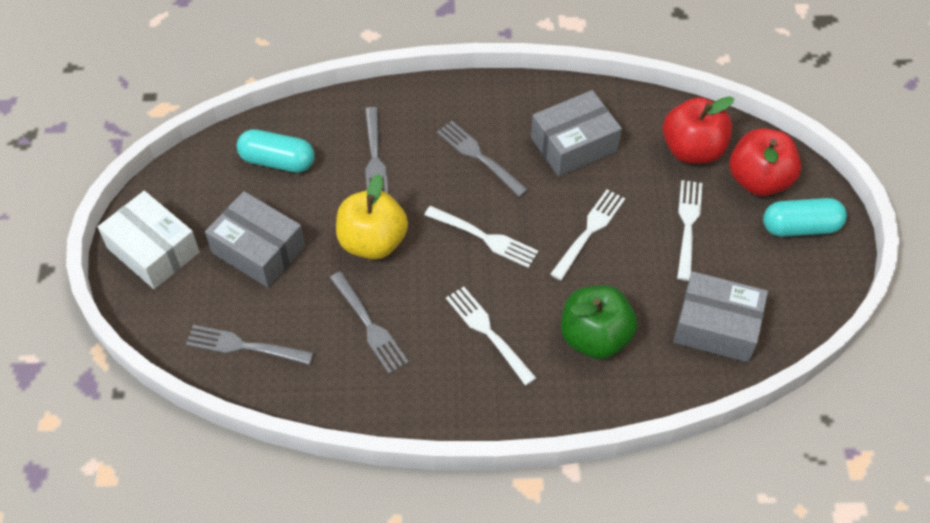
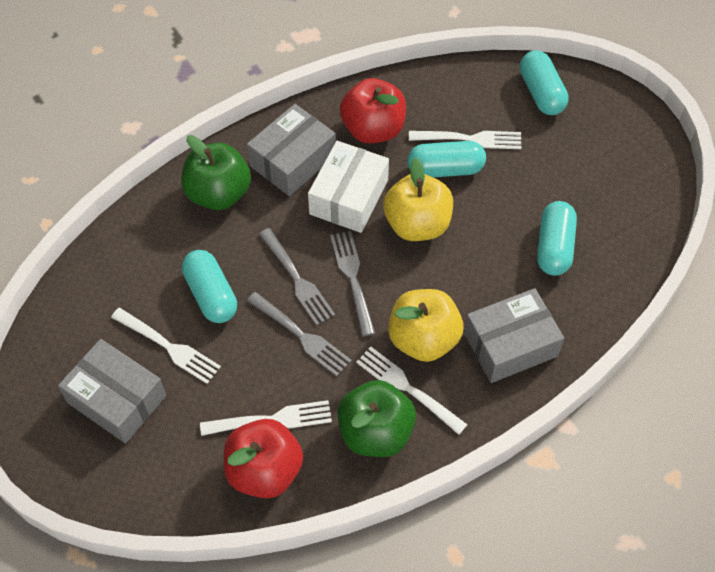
green apple: 1 -> 2
grey fork: 4 -> 3
turquoise capsule: 2 -> 4
yellow apple: 1 -> 2

